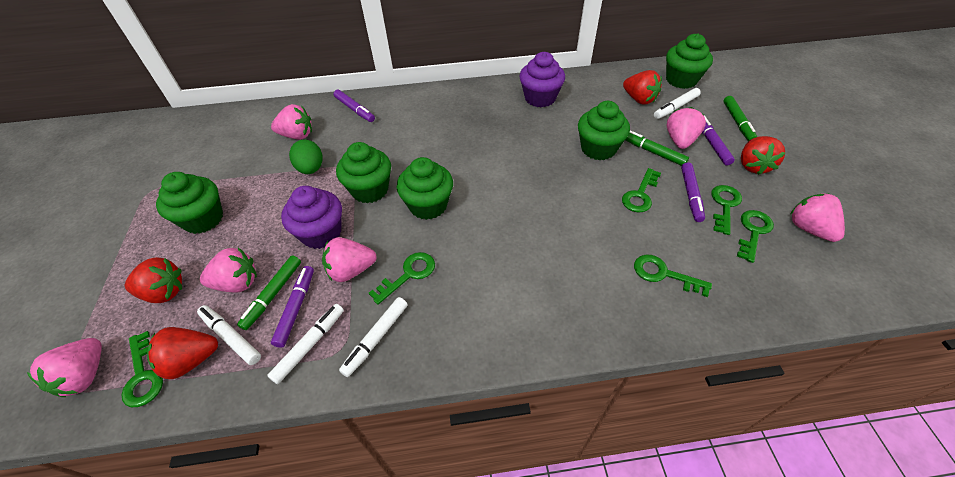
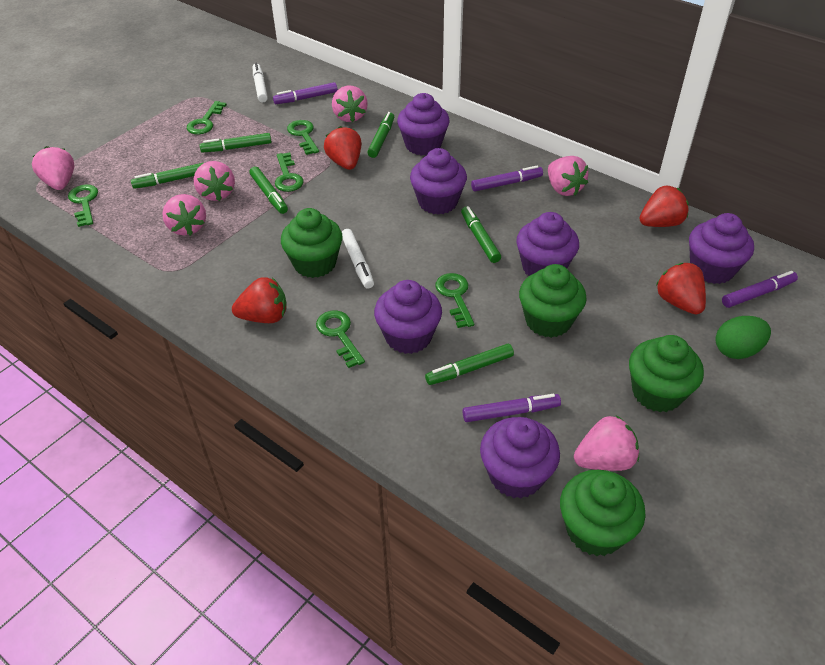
green cupcake: 5 -> 4
green marker: 3 -> 6
purple cupcake: 2 -> 6
white marker: 4 -> 2

